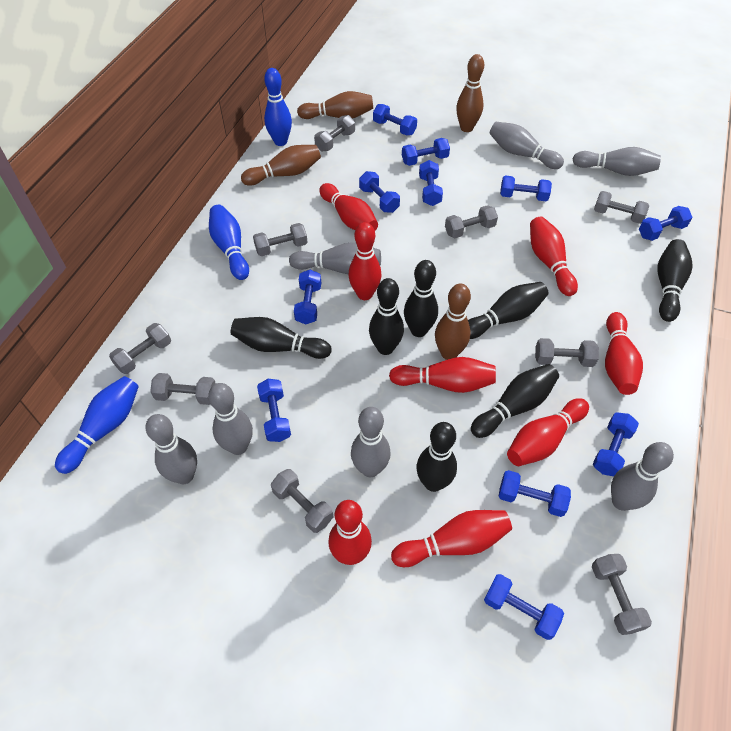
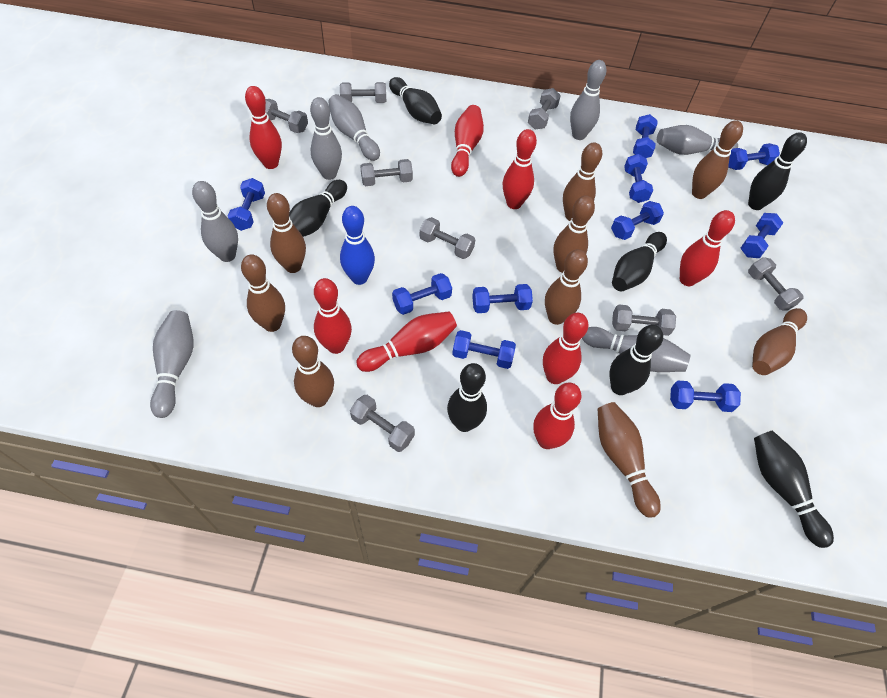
blue bowling pin: 3 -> 1
blue dumbbell: 11 -> 10
brown bowling pin: 4 -> 9
grey dumbbell: 9 -> 8

